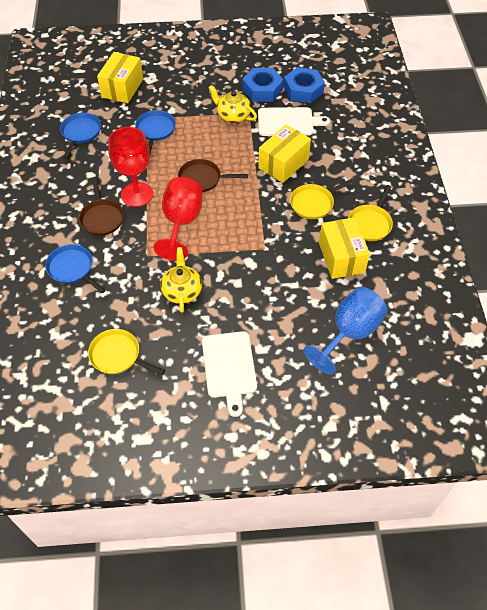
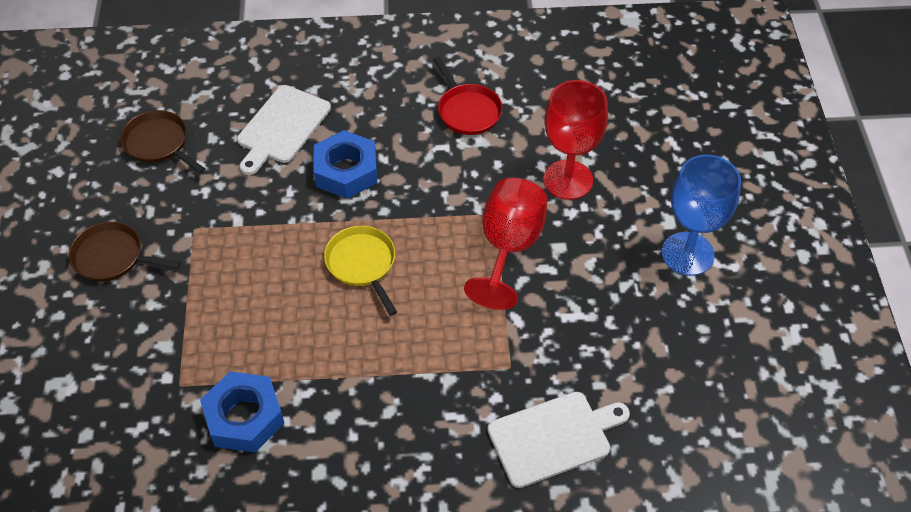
blue pan: 3 -> 0
red pan: 0 -> 1
yellow box: 3 -> 0
yellow pan: 3 -> 1
yellow teapot: 2 -> 0

